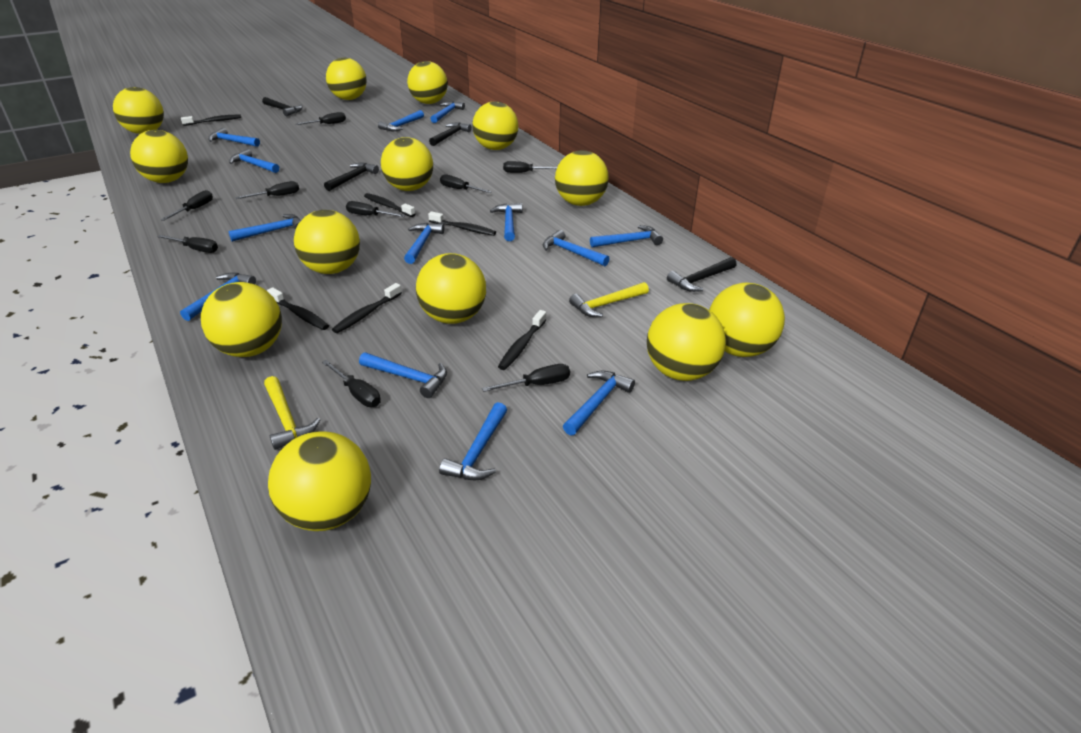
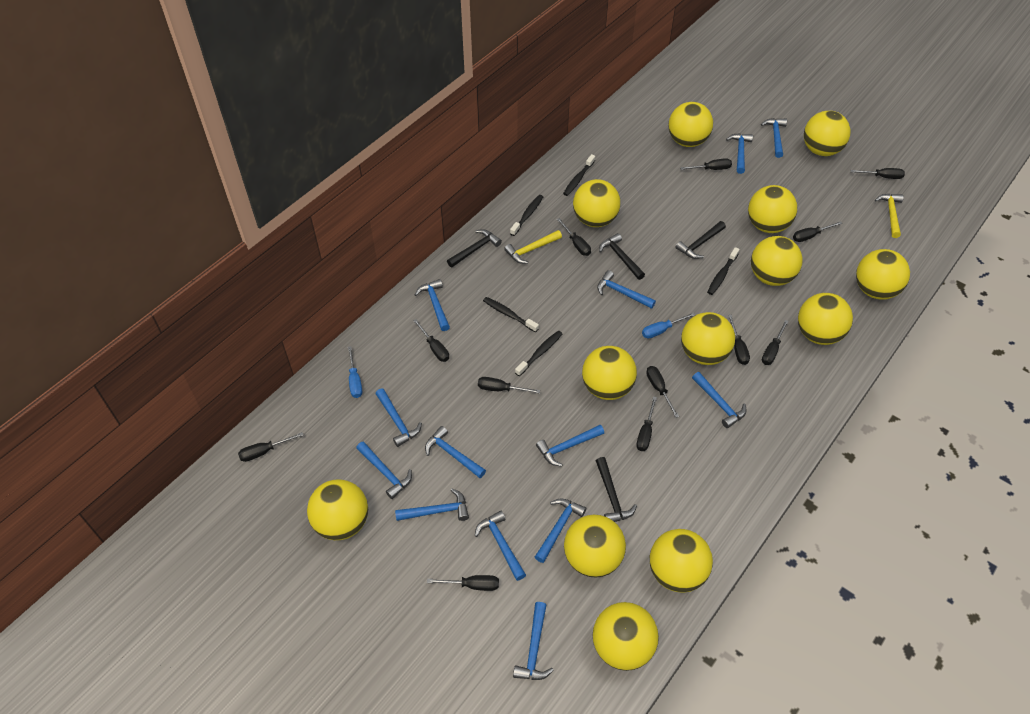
black screwdriver: 9 -> 12
black toothbrush: 6 -> 5
blue screwdriver: 0 -> 2

